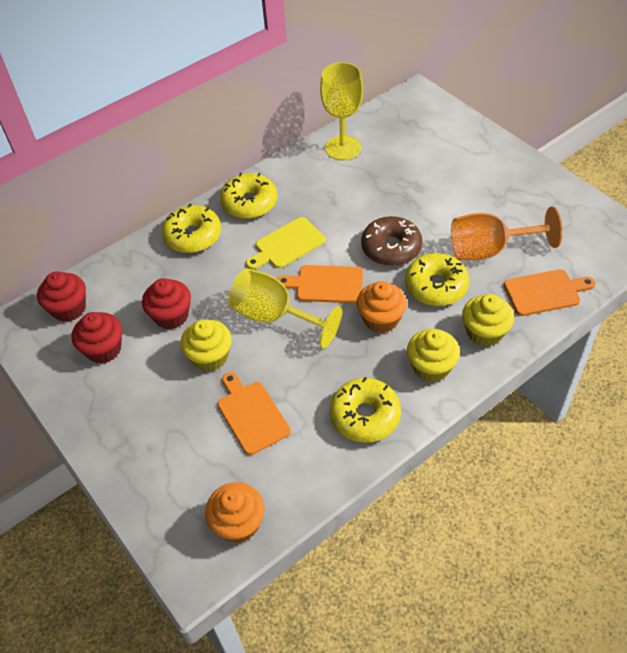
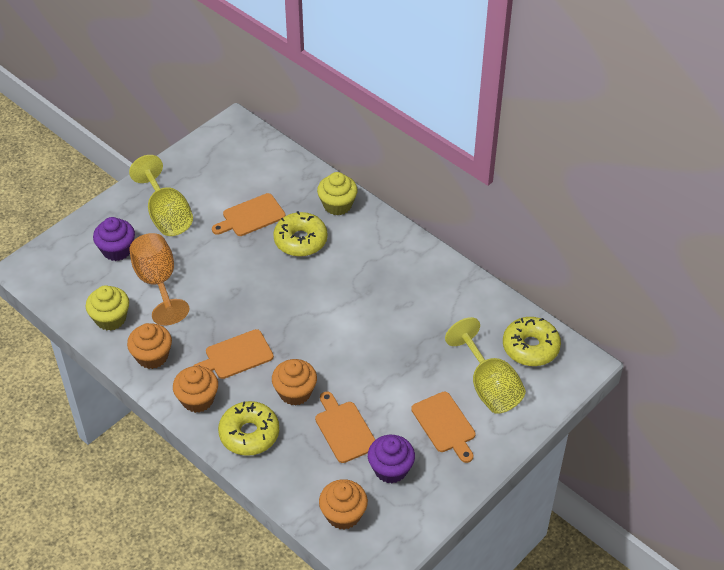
brown donut: 1 -> 0
orange cupcake: 2 -> 4
orange cutting board: 3 -> 4
purple cupcake: 0 -> 2
red cupcake: 3 -> 0
yellow cupcake: 3 -> 2
yellow cutting board: 1 -> 0
yellow donut: 4 -> 3

